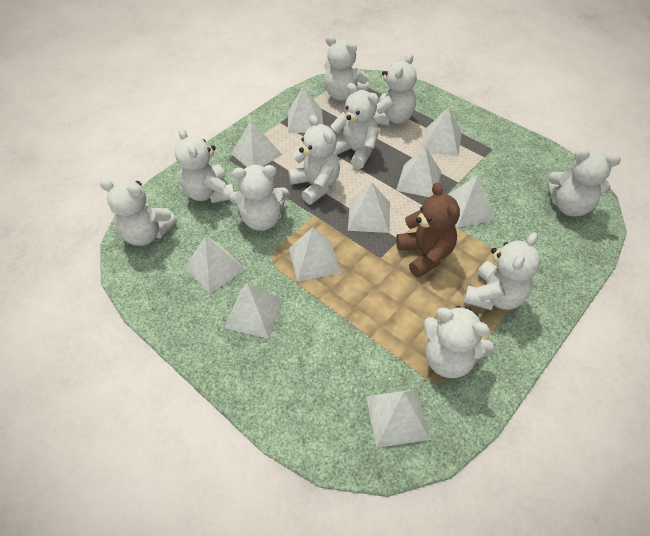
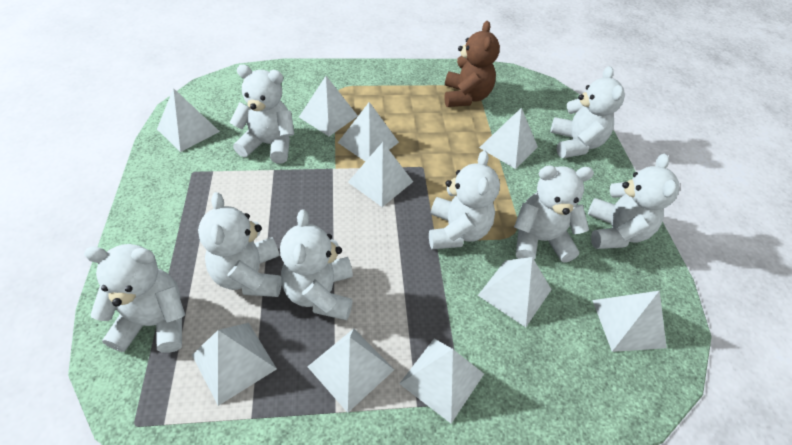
white teddy bear: 10 -> 8

